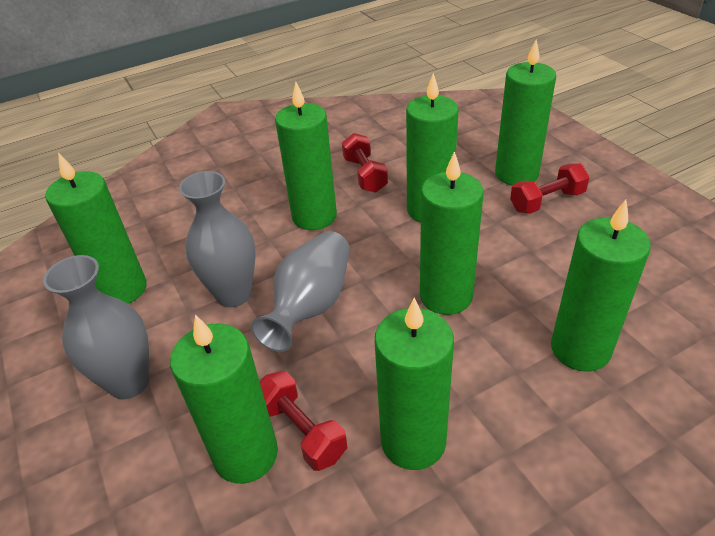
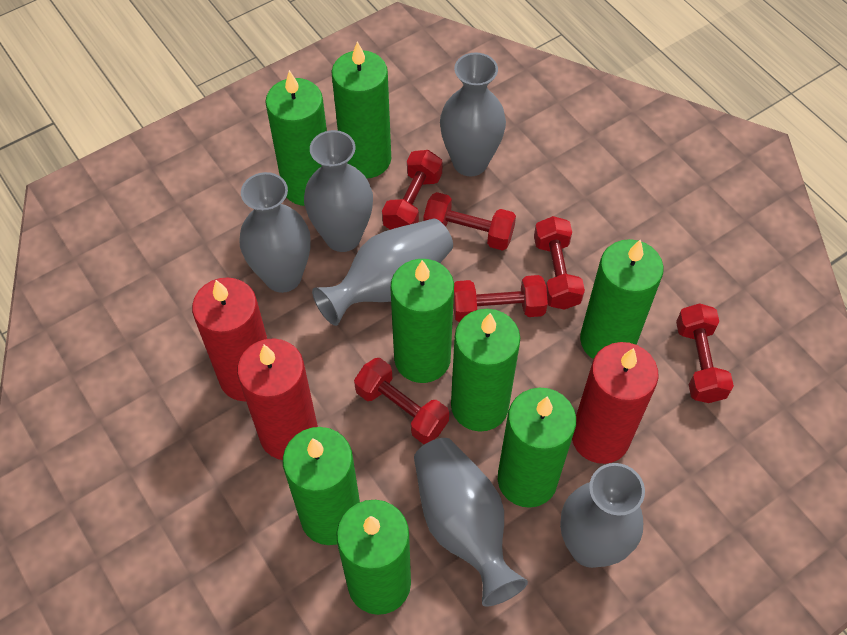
grey vase: 3 -> 6
red candle: 0 -> 3
red dumbbell: 3 -> 6

